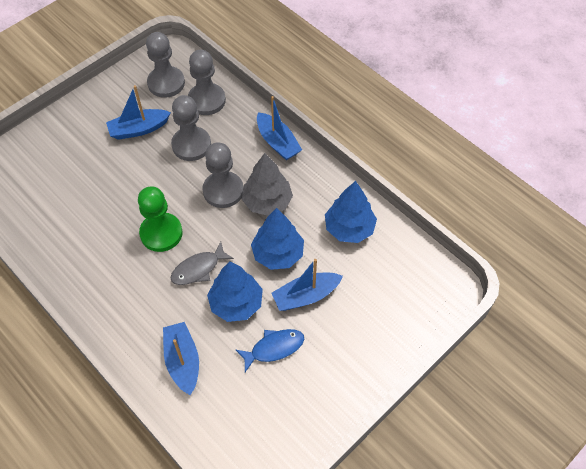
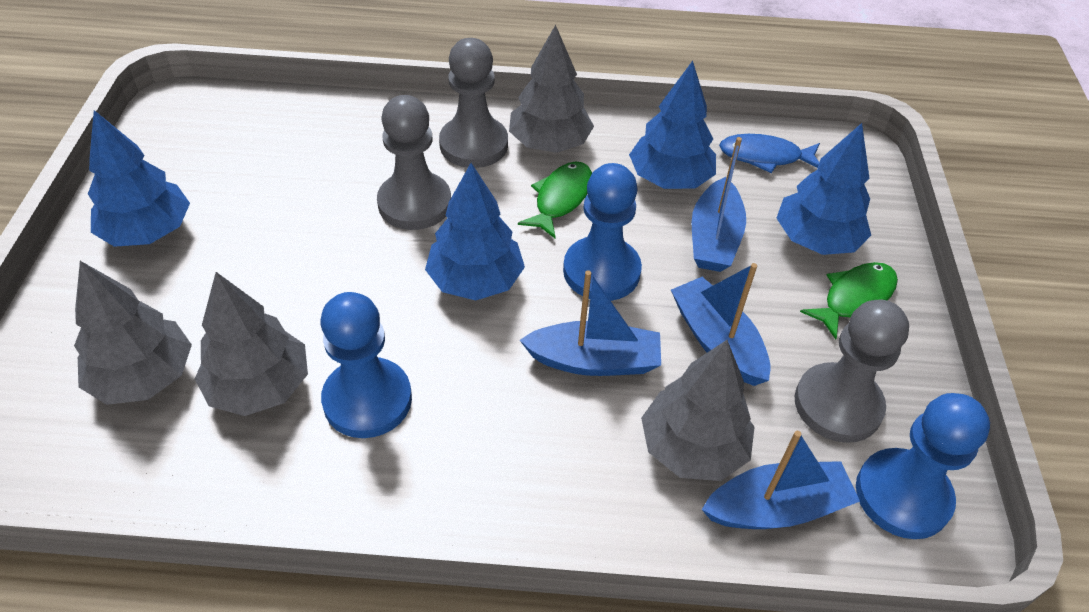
blue pawn: 0 -> 3
blue tree: 3 -> 4
green fish: 0 -> 2
green pawn: 1 -> 0
grey fish: 1 -> 0
grey pawn: 4 -> 3
grey tree: 1 -> 4

